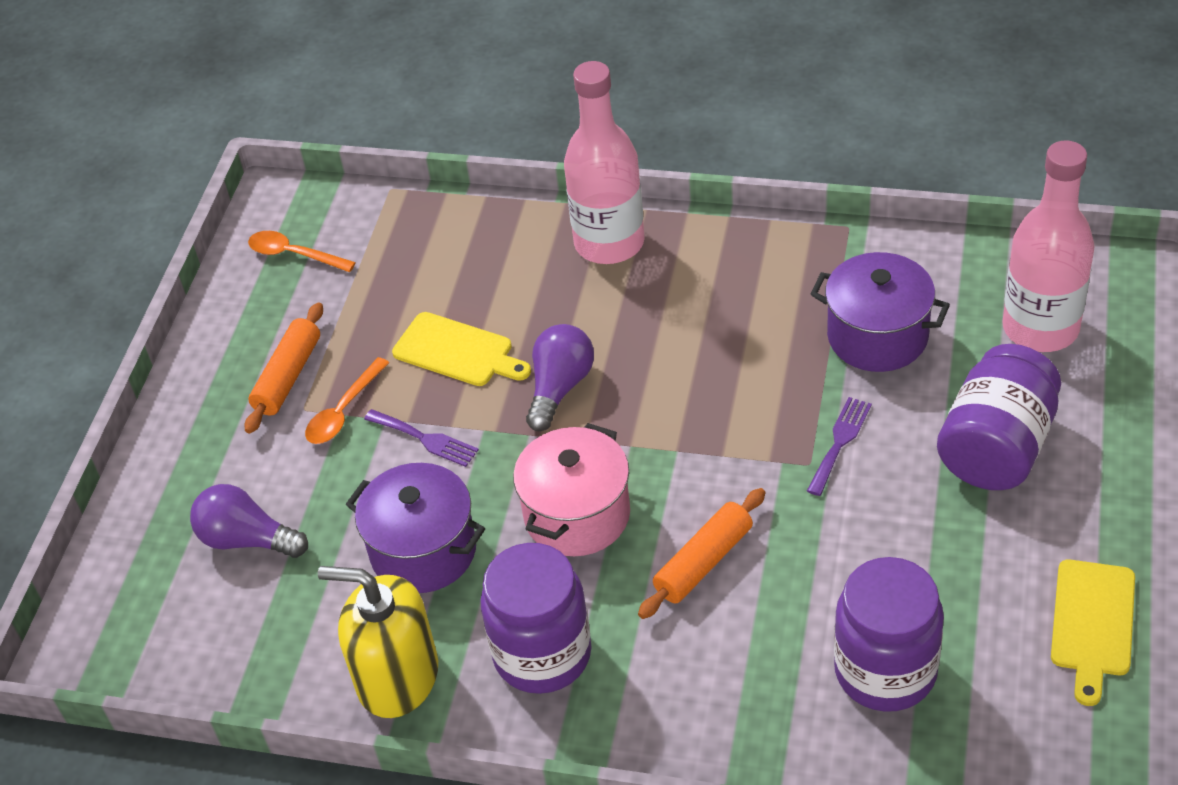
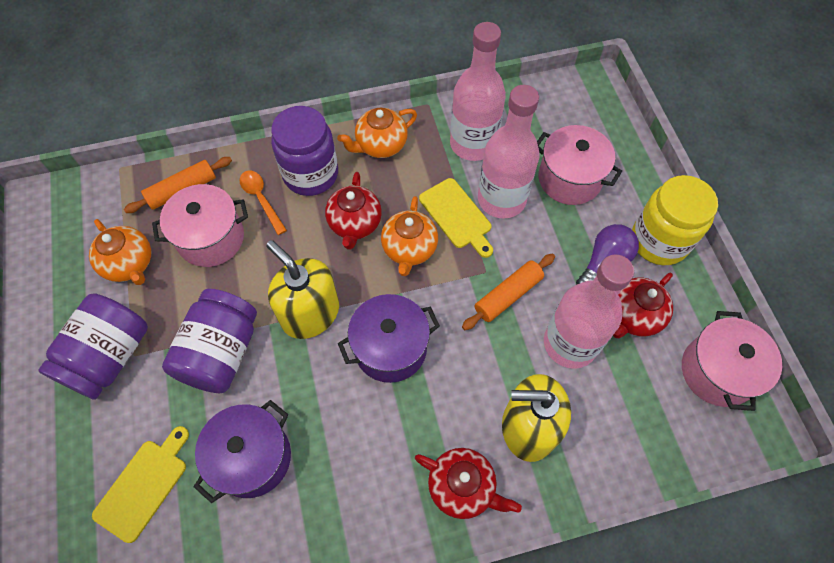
orange spoon: 2 -> 1
orange teapot: 0 -> 3
pink bottle: 2 -> 3
pink pot: 1 -> 3
purple fork: 2 -> 0
purple light bulb: 2 -> 1
red teapot: 0 -> 3
yellow jar: 0 -> 1
yellow soap dispenser: 1 -> 2

